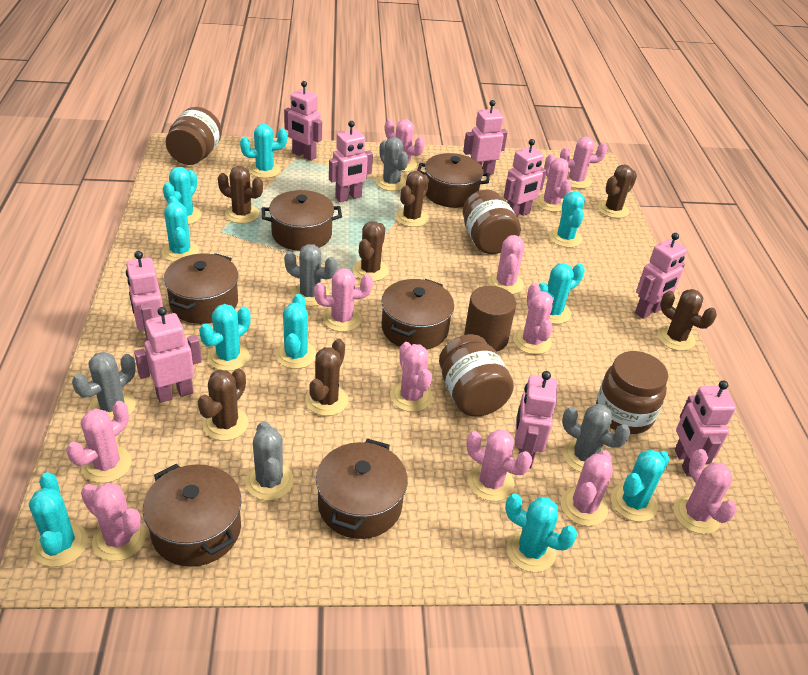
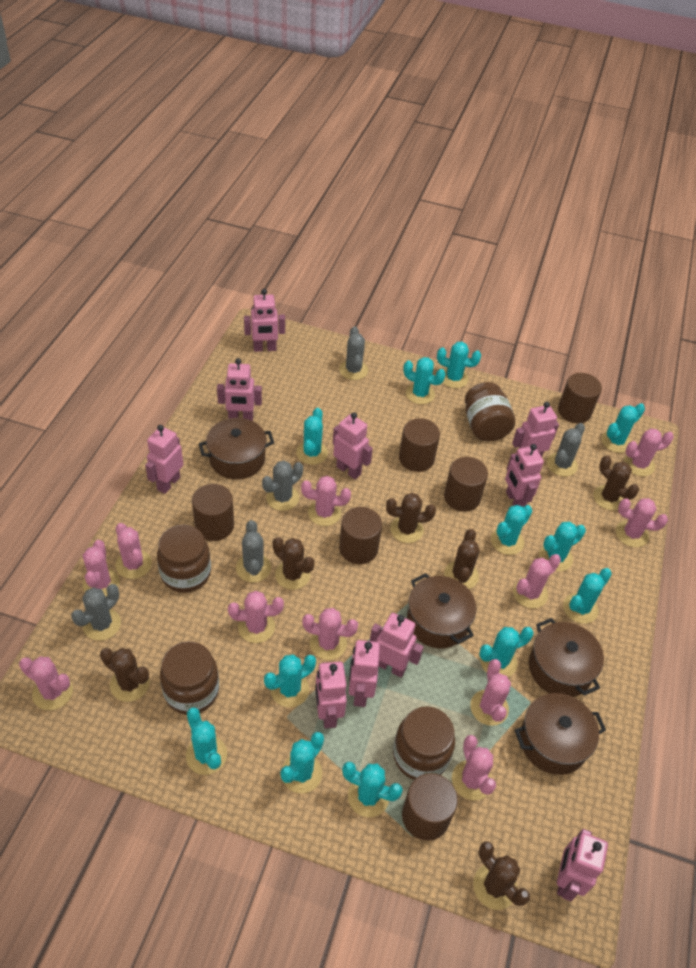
brown cactus: 7 -> 6
brown cylinder: 1 -> 6
brown pot: 6 -> 4
pink cactus: 12 -> 11
pink robot: 9 -> 10
turquoise cactus: 10 -> 12

